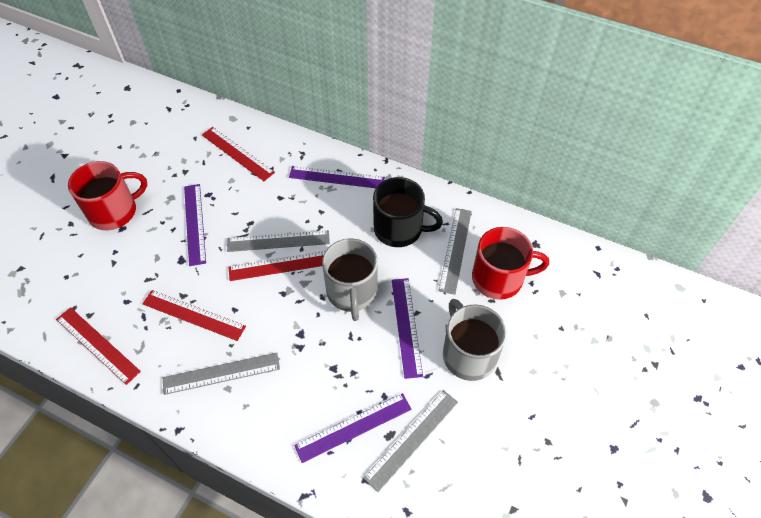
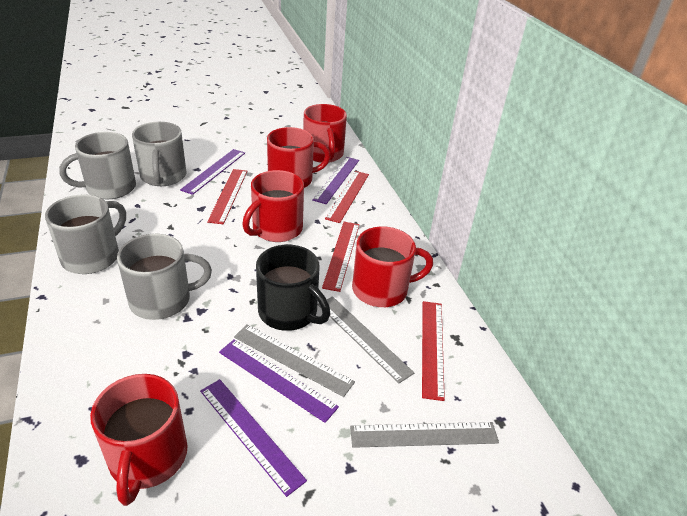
grey mug: 2 -> 4
grey ruler: 4 -> 3
red mug: 2 -> 5

